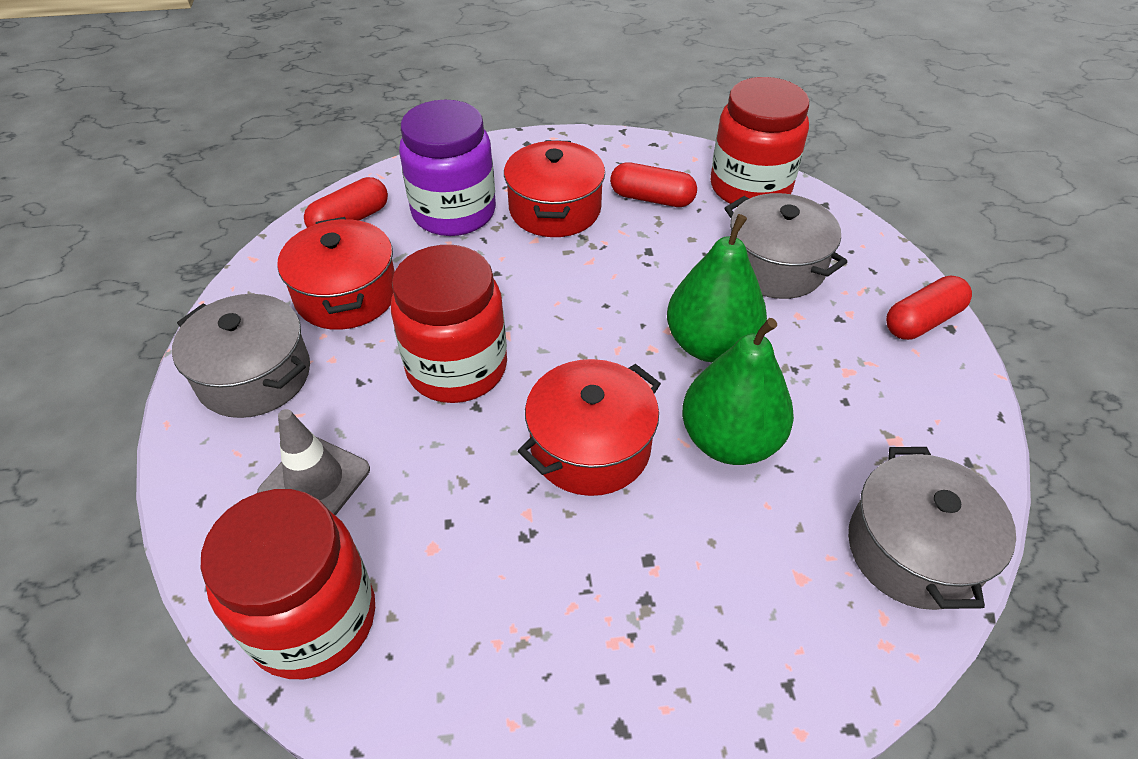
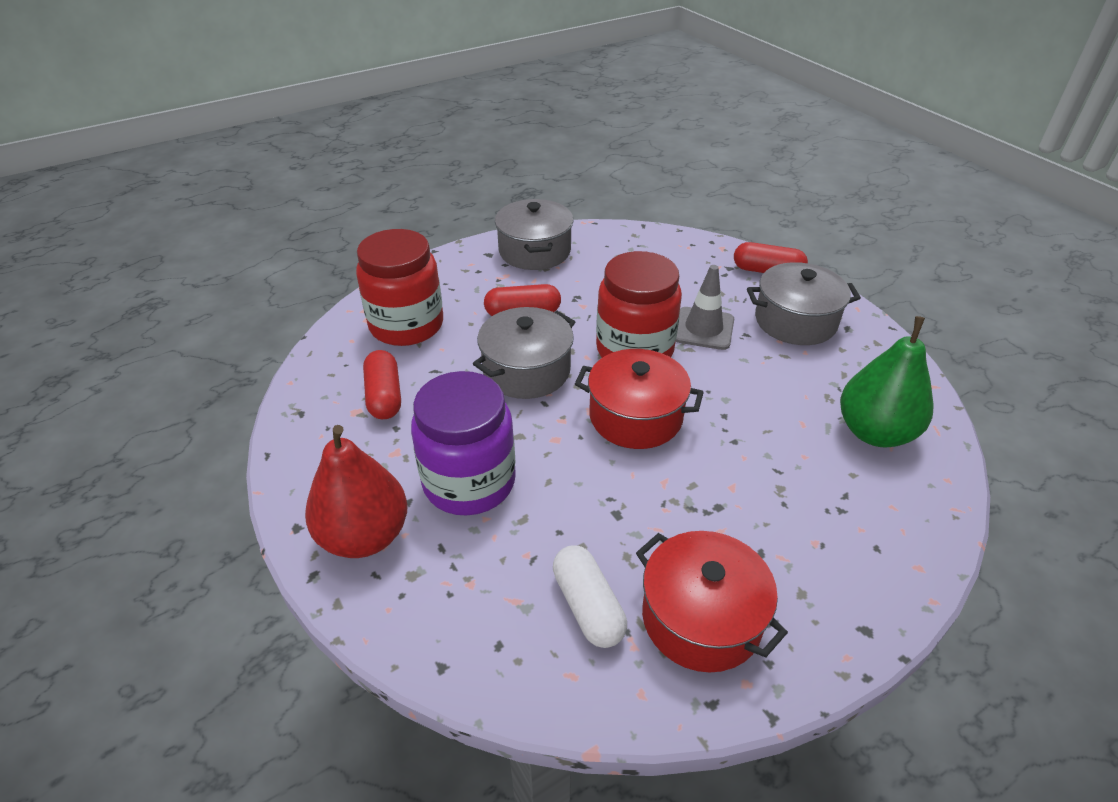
green pear: 2 -> 1
red jar: 3 -> 2
red pear: 0 -> 1
red pot: 3 -> 2
white capsule: 0 -> 1

